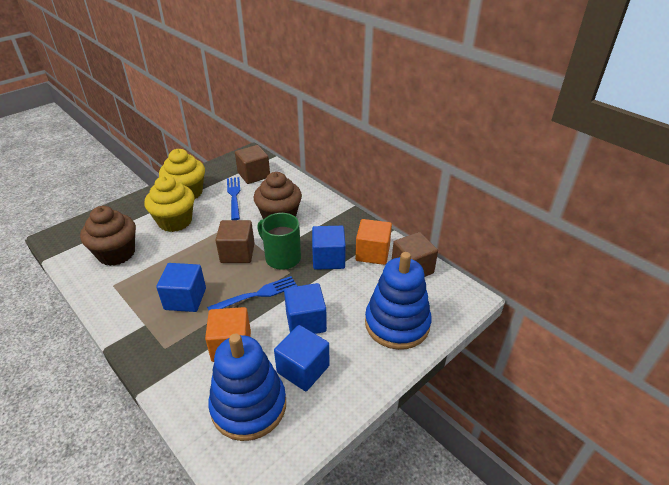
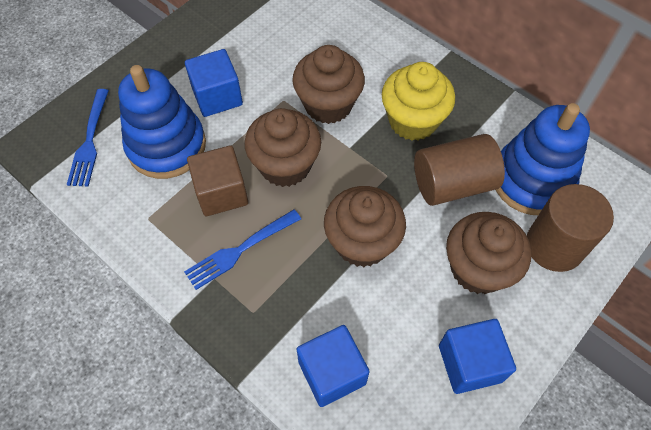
blue cube: 4 -> 3
brown cube: 3 -> 1
brown cupcake: 2 -> 4
brown cylinder: 0 -> 2
green mug: 1 -> 0
orange cube: 2 -> 0
yellow cupcake: 2 -> 1

